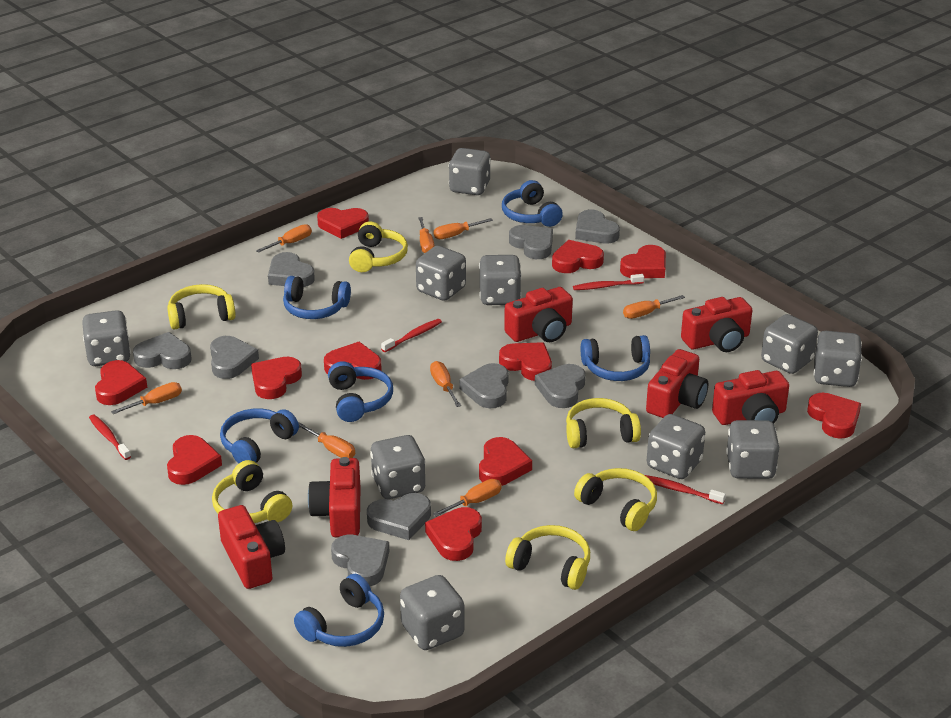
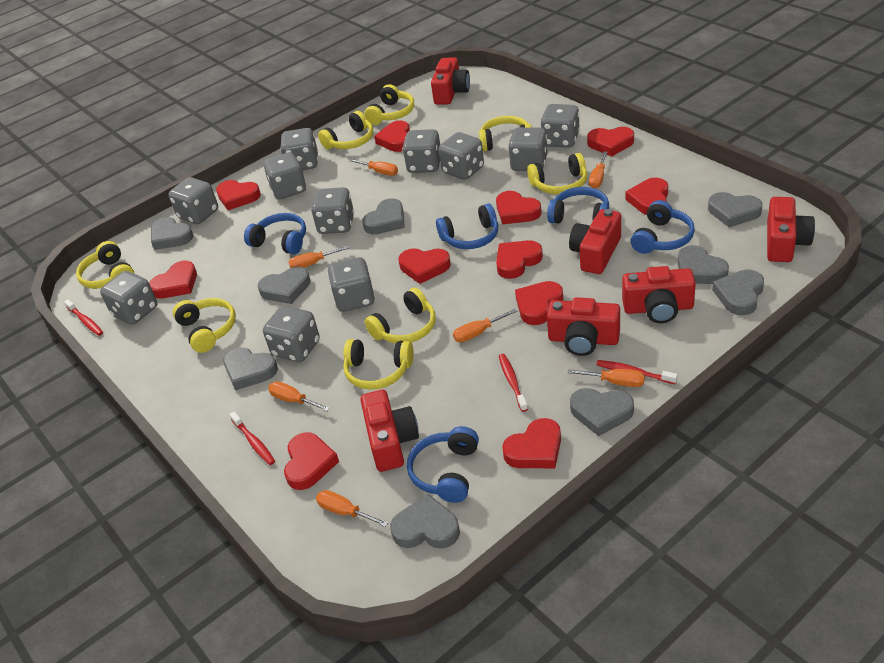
blue headphones: 6 -> 5
grey dice: 10 -> 11
orange screwdriver: 8 -> 7
yellow headphones: 6 -> 8

